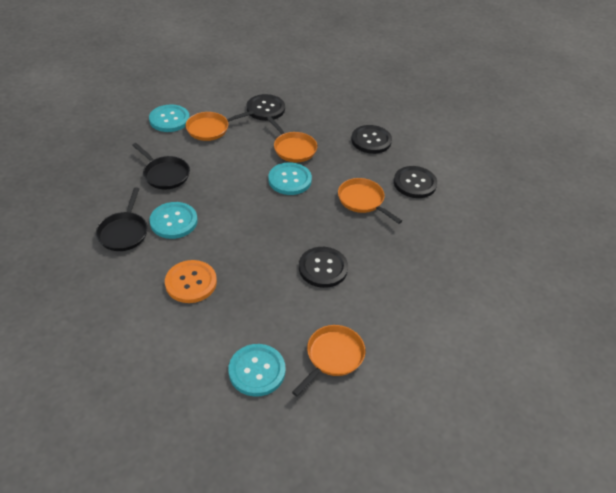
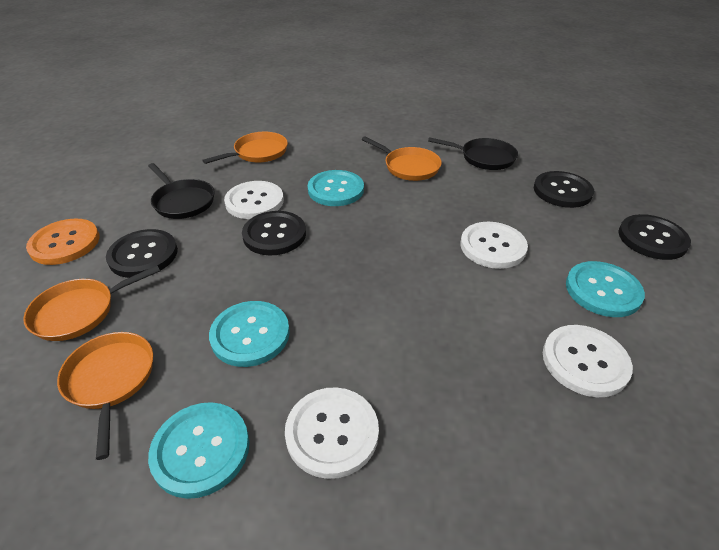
white button: 0 -> 4

